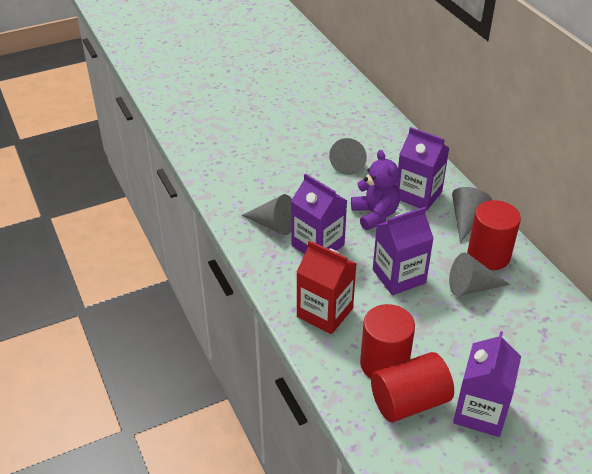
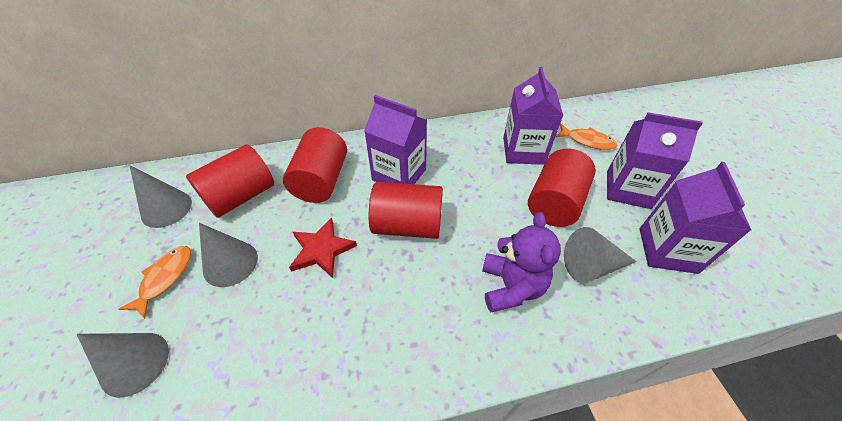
orange fish: 0 -> 2
red carton: 1 -> 0
red cylinder: 3 -> 4
red star: 0 -> 1

